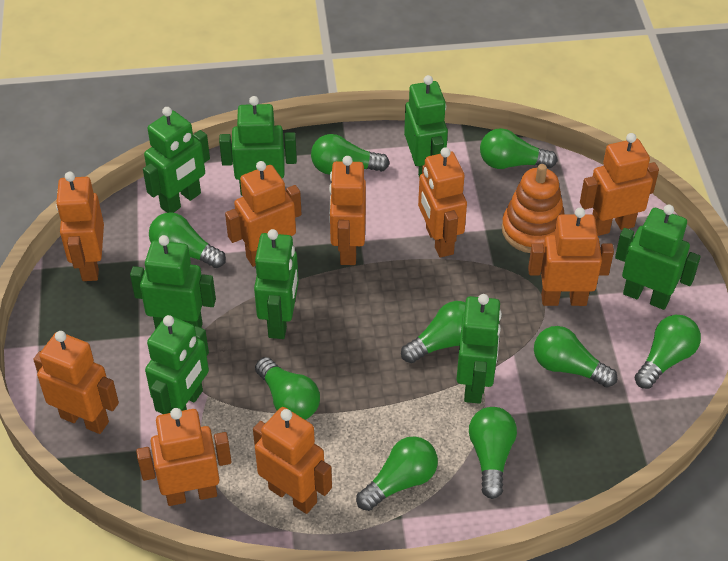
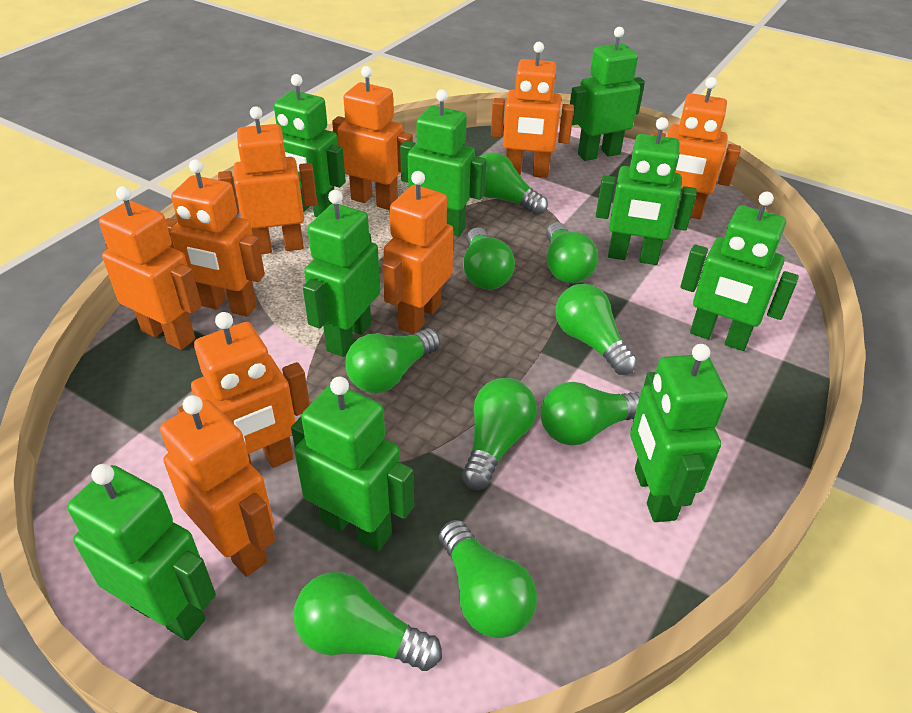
green robot: 8 -> 9
orange stacking toy: 1 -> 0

